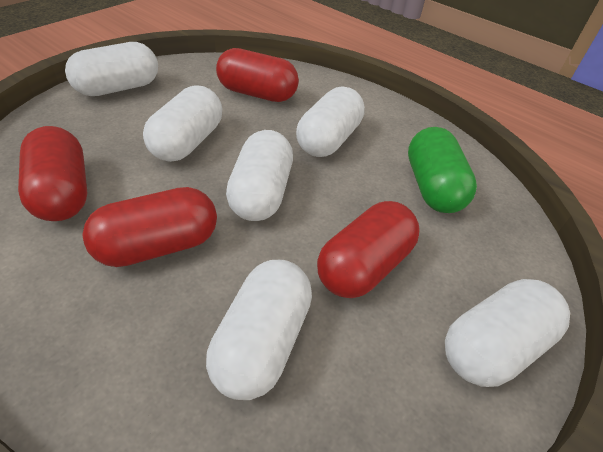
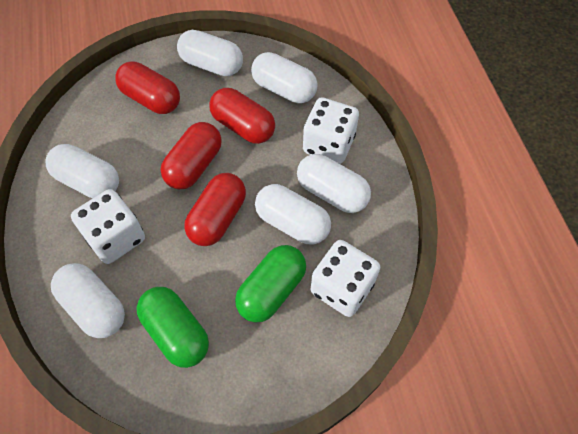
green capsule: 1 -> 2
white dice: 0 -> 3

